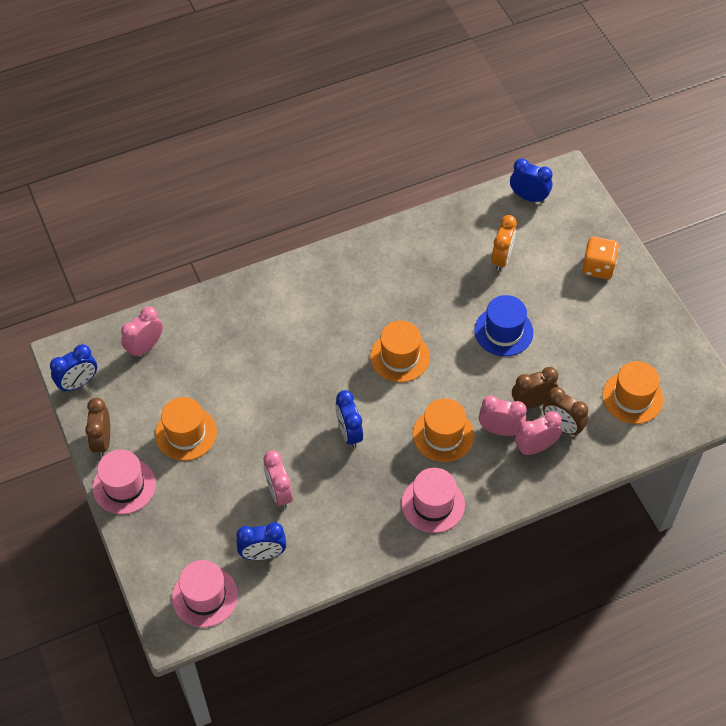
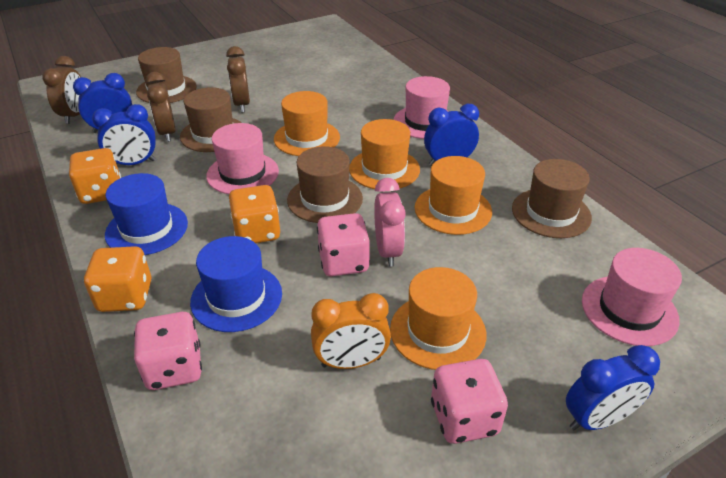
blue hat: 1 -> 2
brown hat: 0 -> 4
orange dice: 1 -> 3
pink clock: 4 -> 1
pink dice: 0 -> 3

